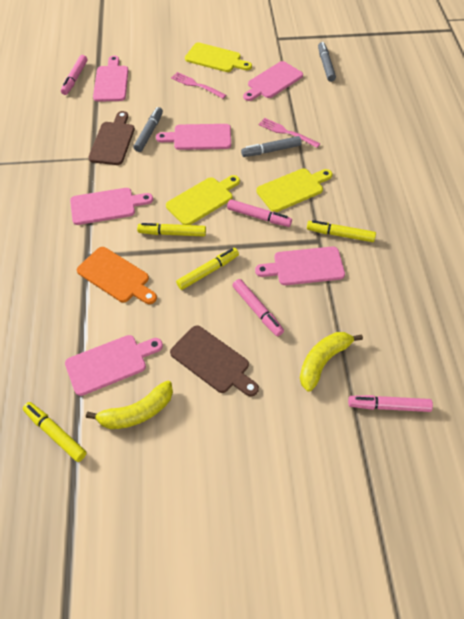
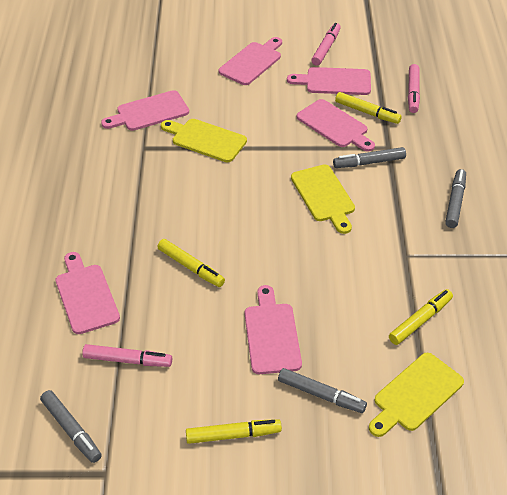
brown cutting board: 2 -> 0
grey marker: 3 -> 4
orange cutting board: 1 -> 0
pink fork: 2 -> 0
pink marker: 4 -> 3
yellow banana: 2 -> 0

